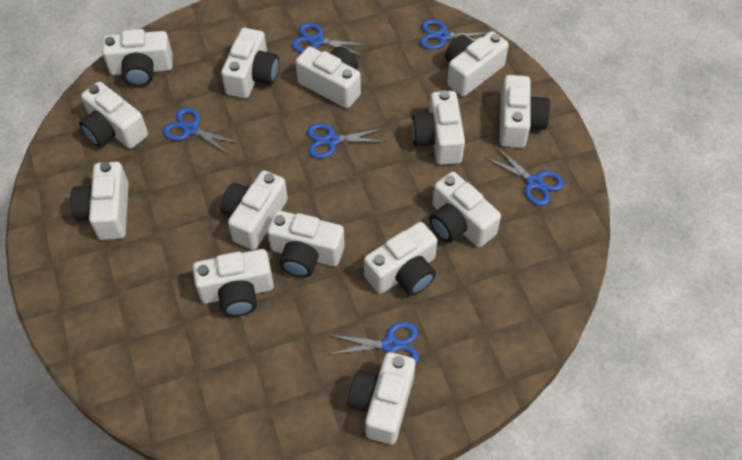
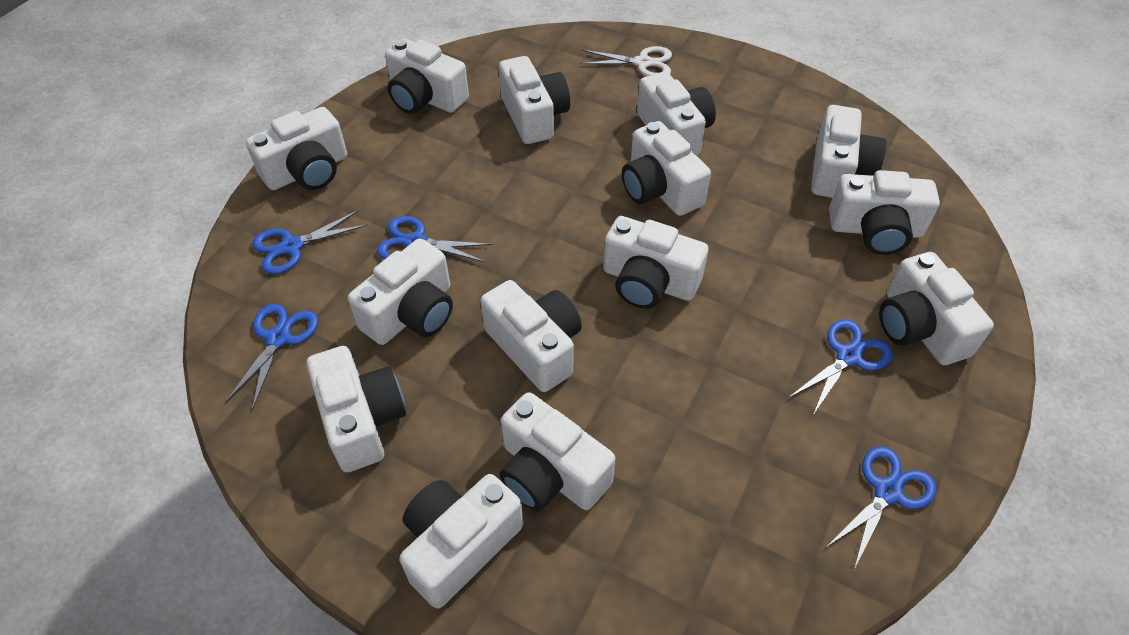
blue scissors: 6 -> 5
white scissors: 0 -> 1

